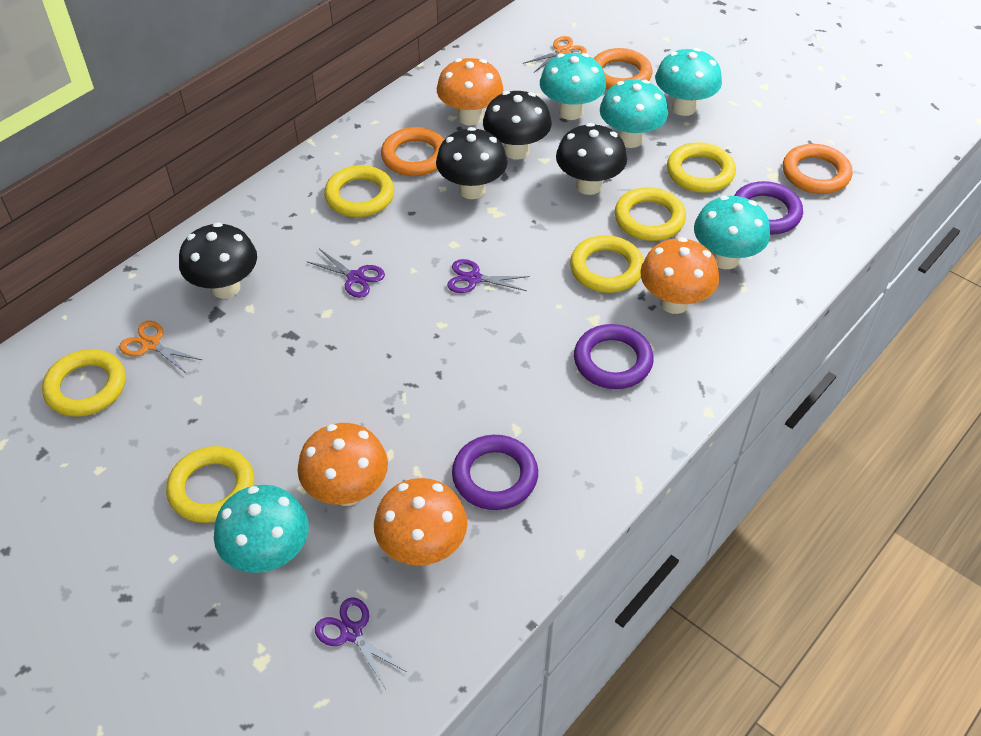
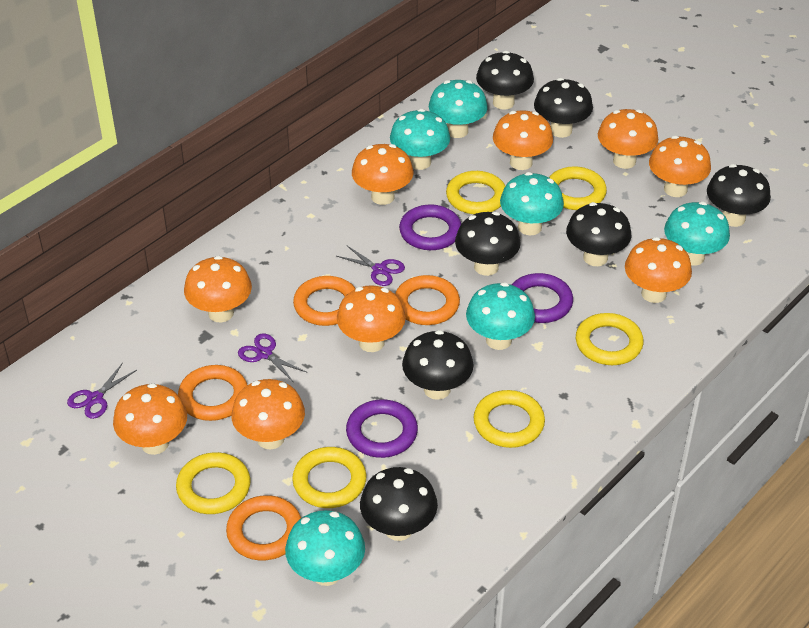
black mushroom: 4 -> 7
orange mushroom: 4 -> 9
orange ring: 3 -> 4
orange scissors: 2 -> 0
turquoise mushroom: 5 -> 6

